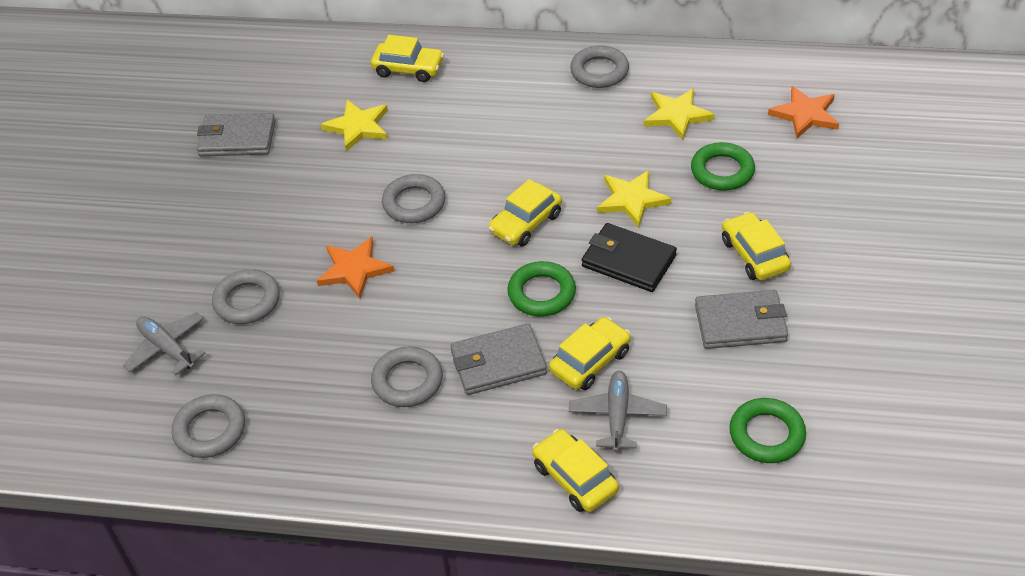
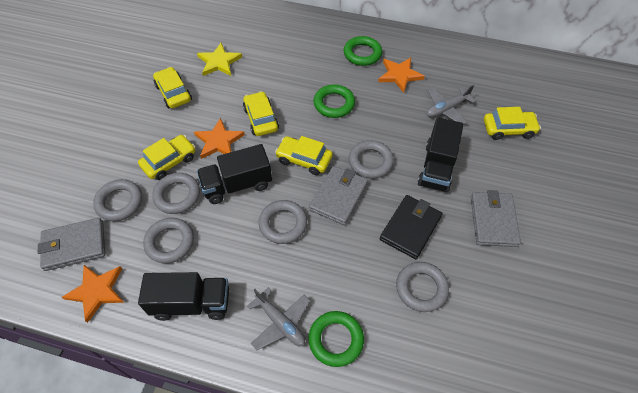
black truck: 0 -> 3
grey ring: 5 -> 6
orange star: 2 -> 3
yellow star: 3 -> 1

